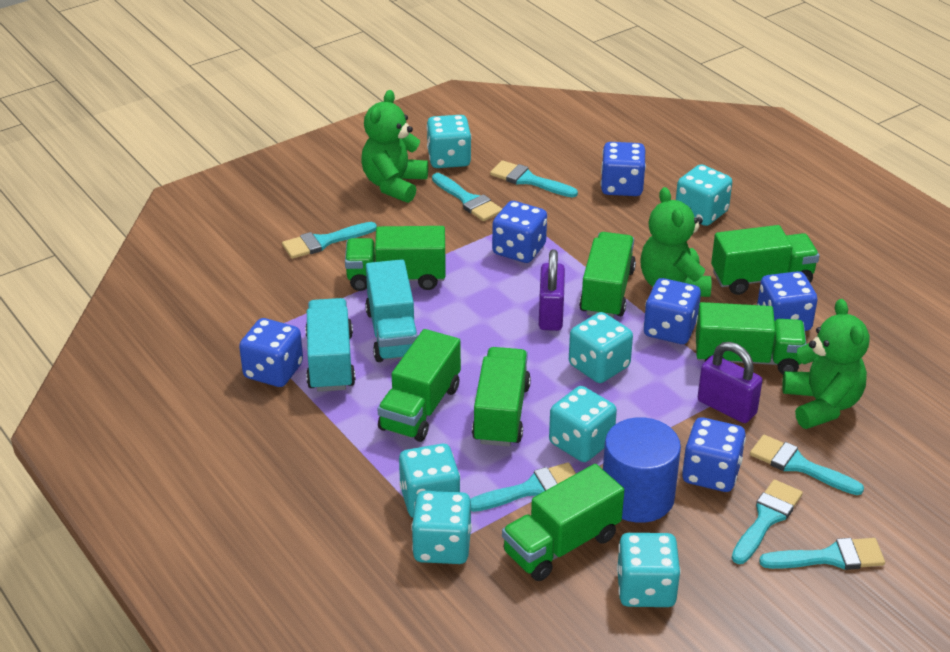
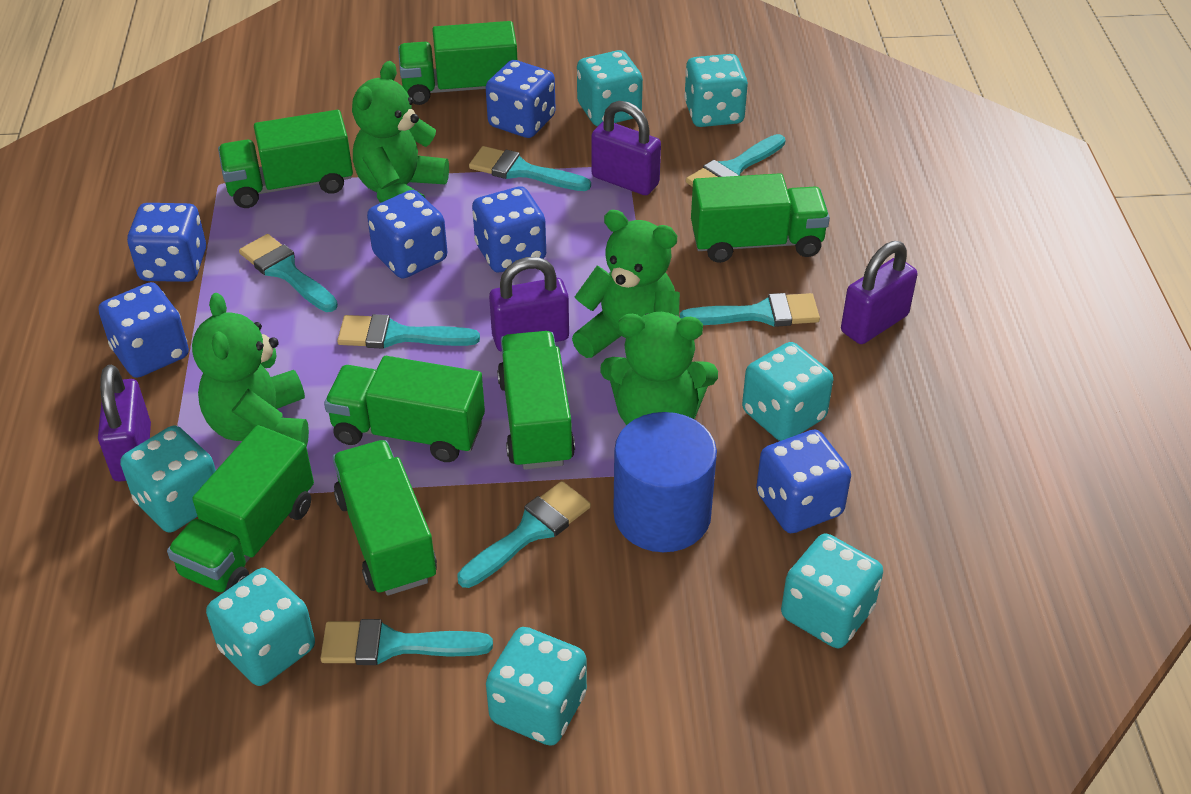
green teddy bear: 3 -> 4
purple padlock: 2 -> 4
turquoise truck: 2 -> 0

